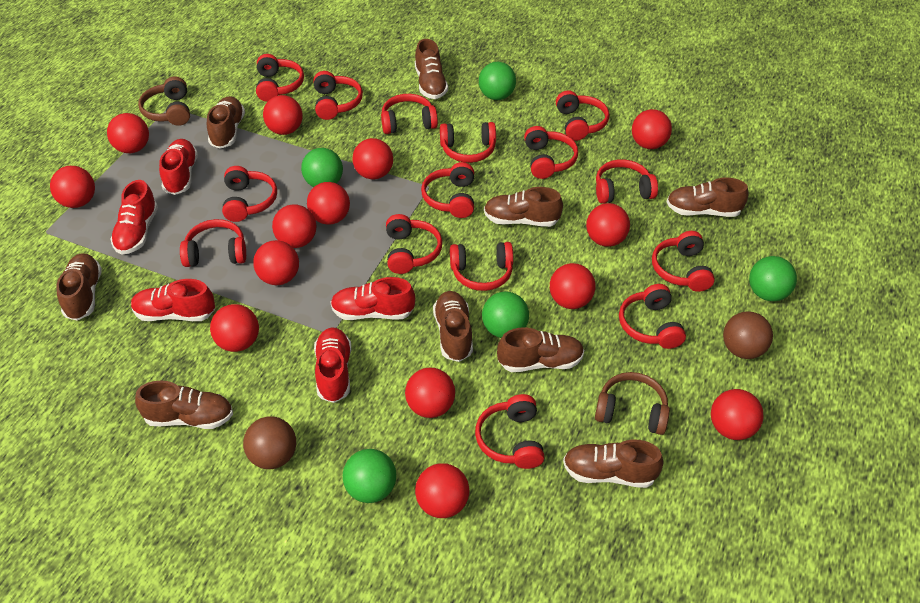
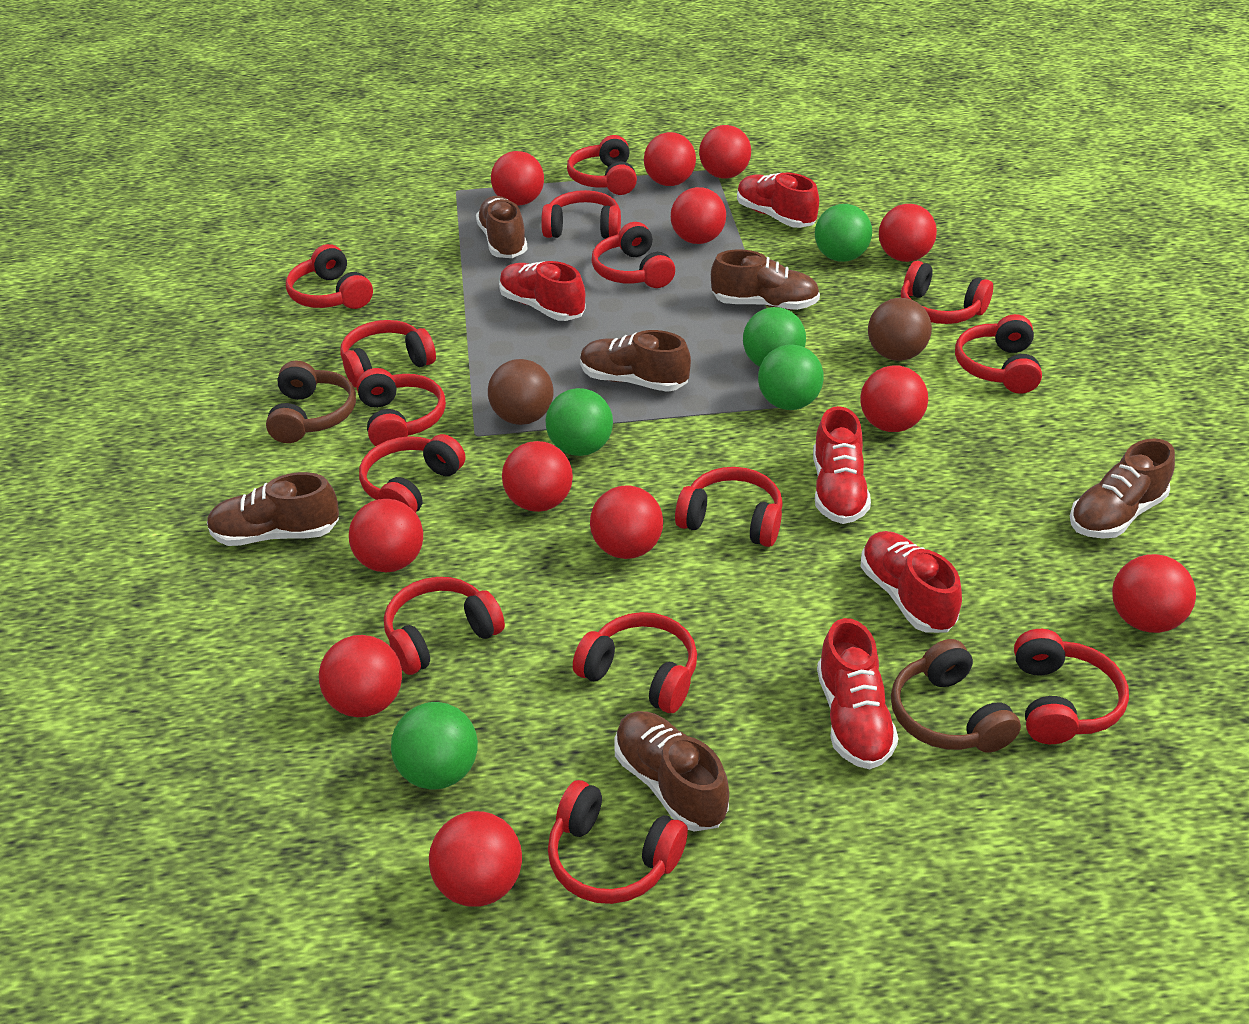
brown shoe: 9 -> 6
red ball: 14 -> 12
red headphones: 15 -> 14

